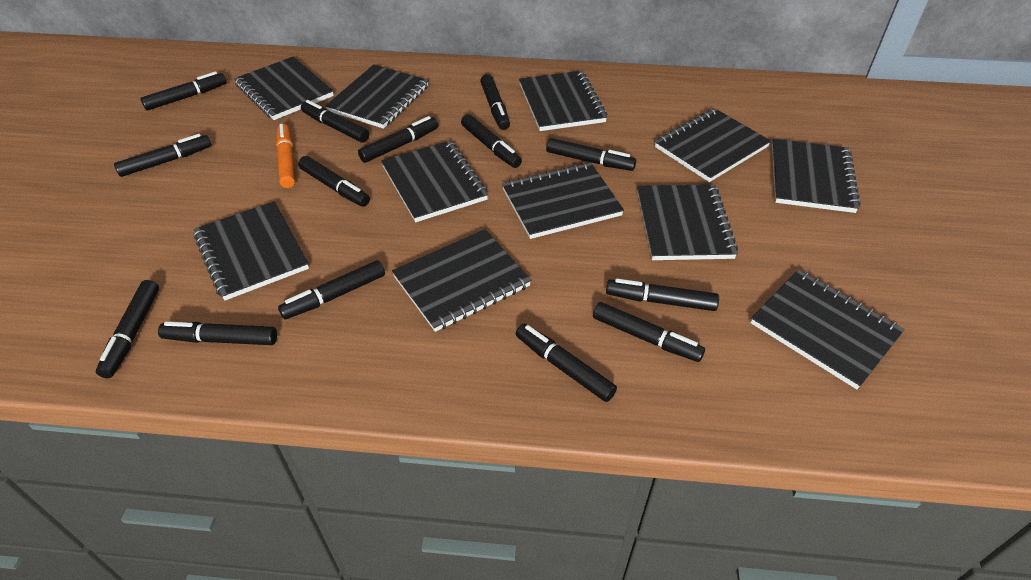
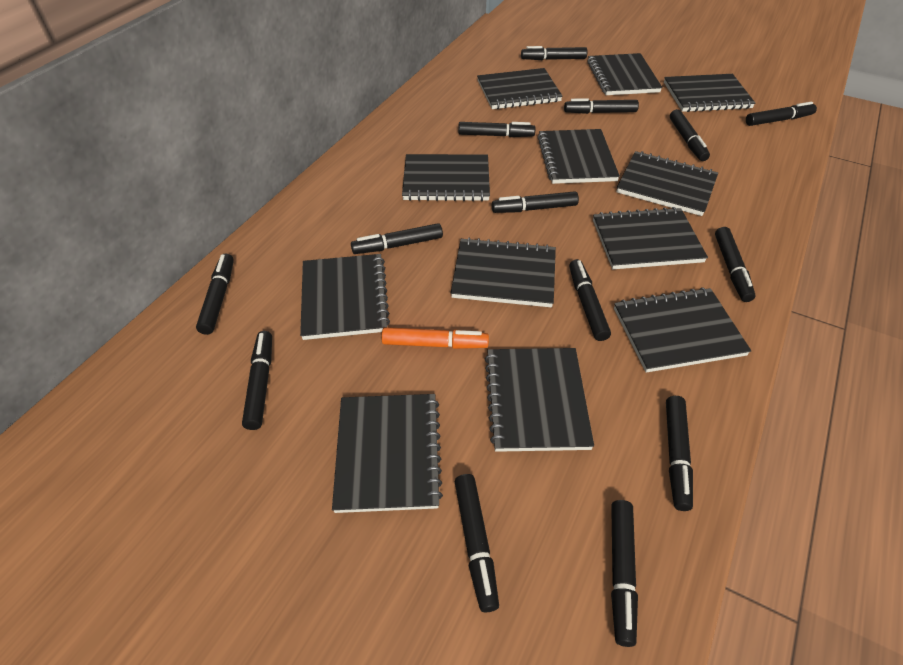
black notebook: 11 -> 12

